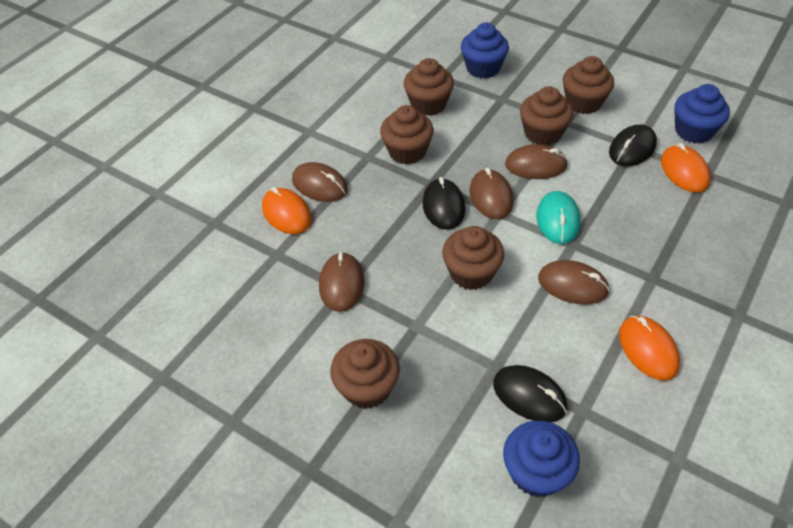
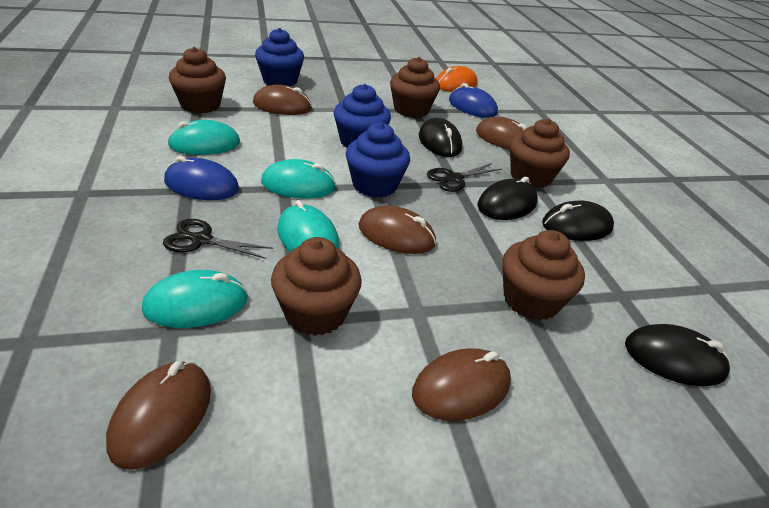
black mouse: 3 -> 4
black scissors: 0 -> 2
blue mouse: 0 -> 2
brown cupcake: 6 -> 5
orange mouse: 3 -> 1
turquoise mouse: 1 -> 4

